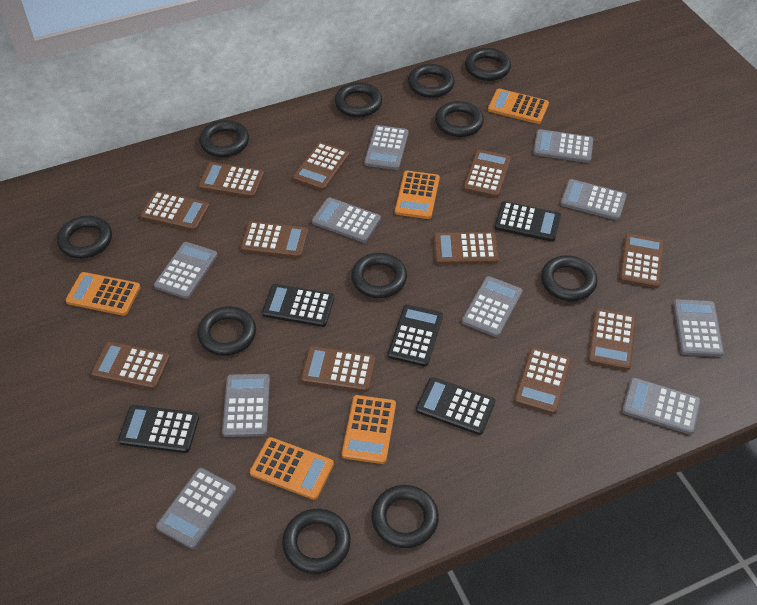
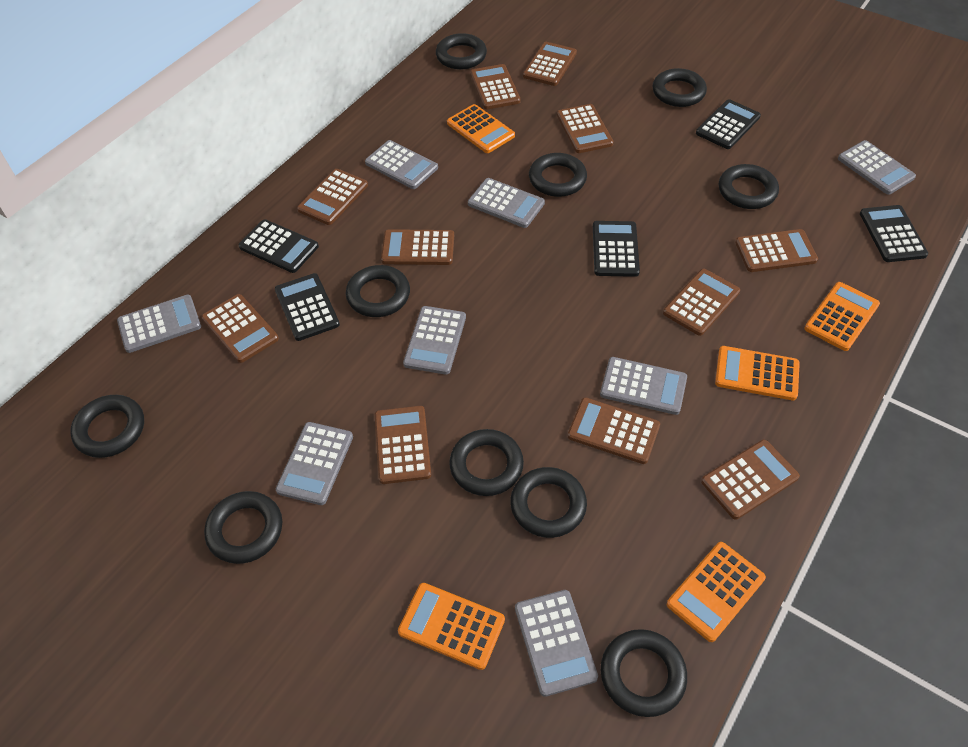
black ring: 11 -> 10
grey calculator: 10 -> 8

